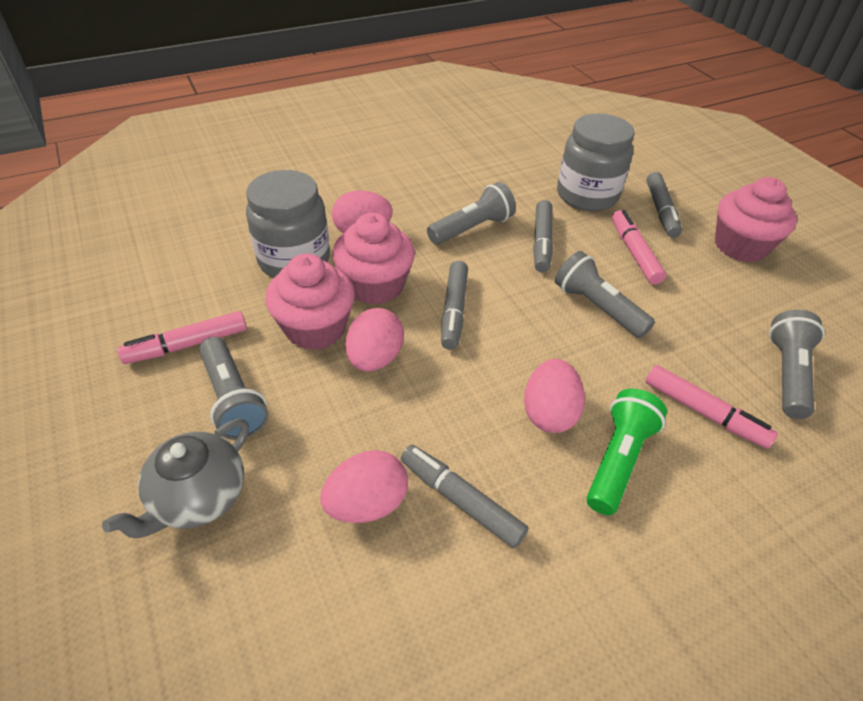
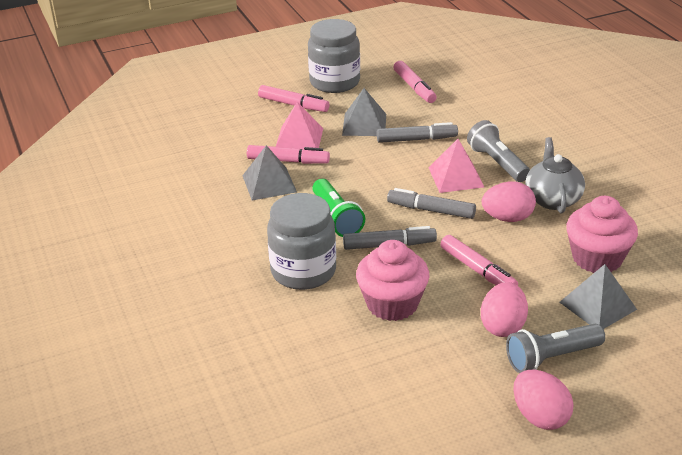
grey flashlight: 4 -> 2
grey marker: 4 -> 3
grey pyramid: 0 -> 3
pink cupcake: 3 -> 2
pink egg: 4 -> 3
pink marker: 3 -> 4
pink pyramid: 0 -> 2

